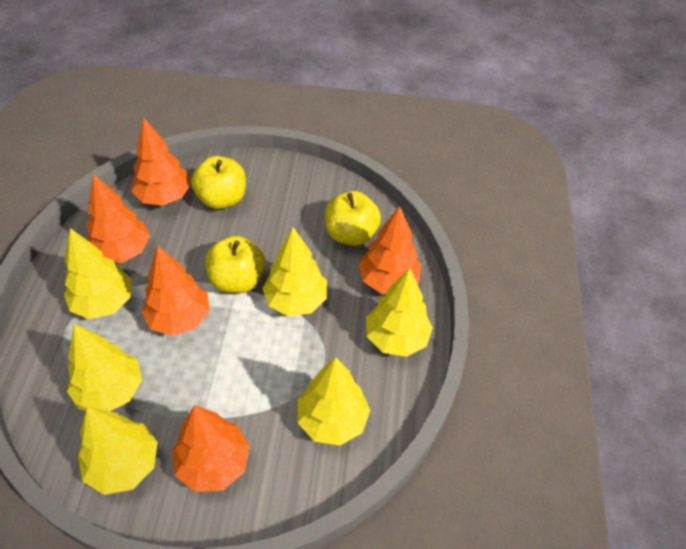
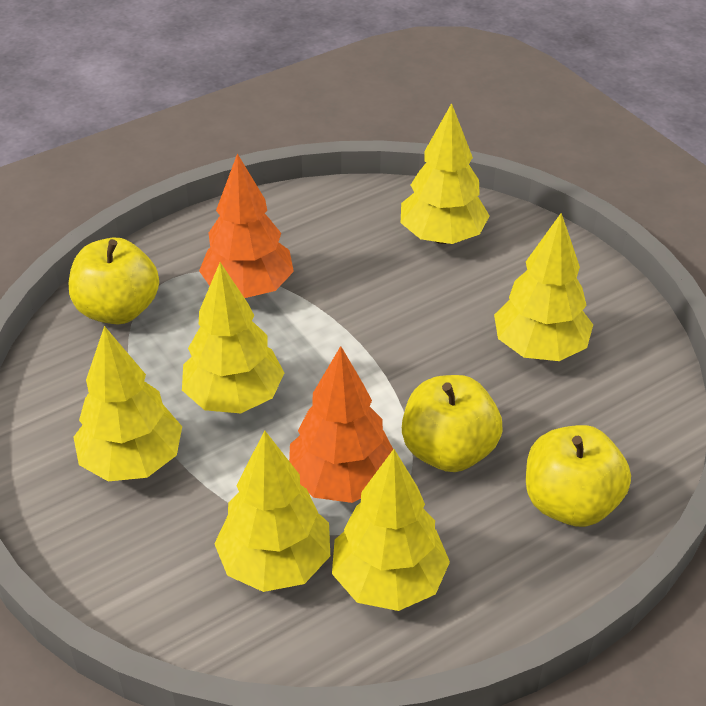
orange tree: 5 -> 2

